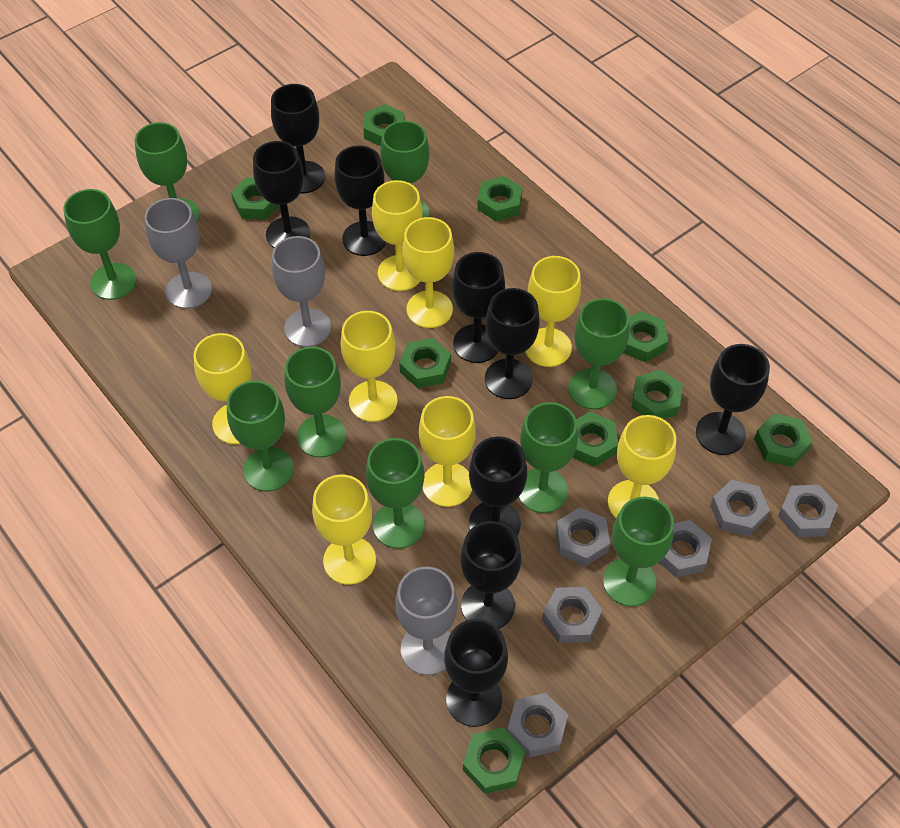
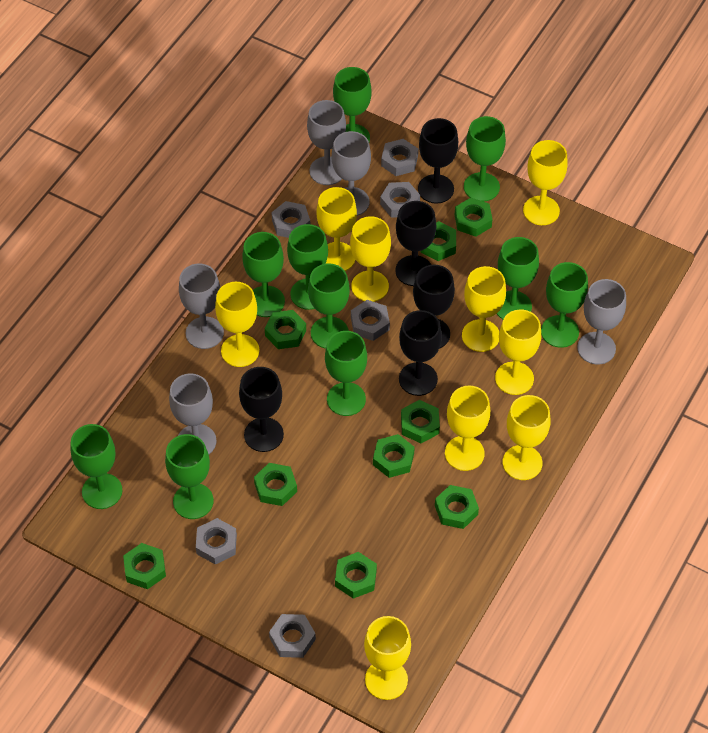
black goblet: 9 -> 5
green goblet: 9 -> 10
grey goblet: 3 -> 5
yellow goblet: 8 -> 9

